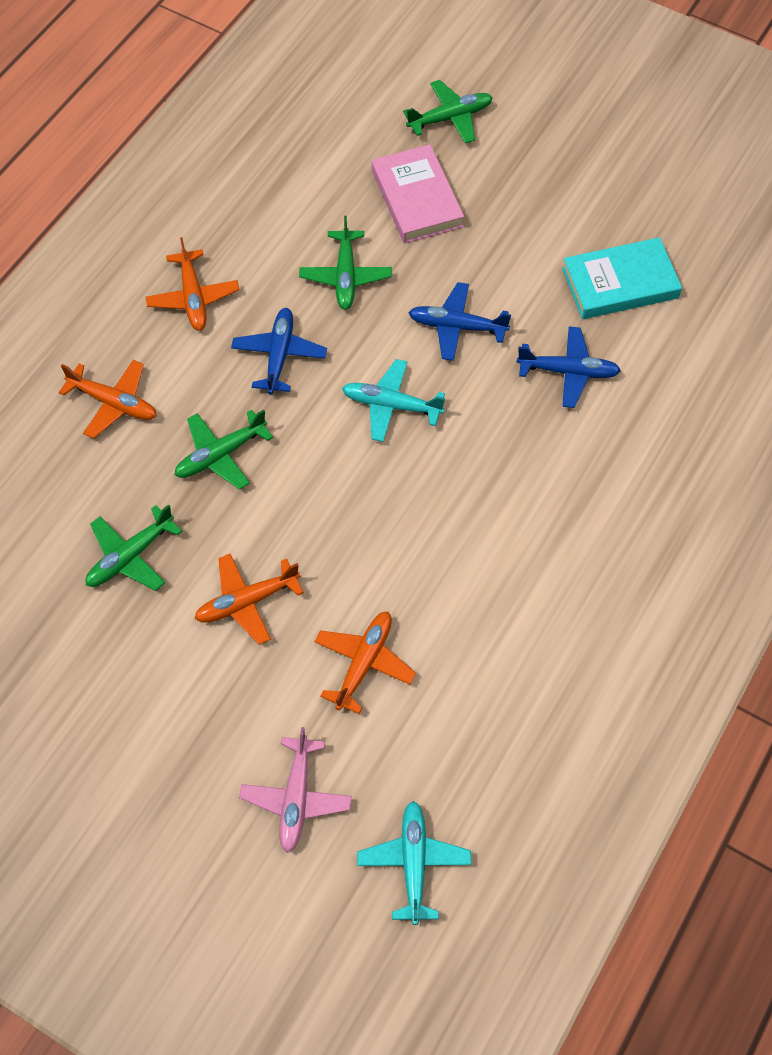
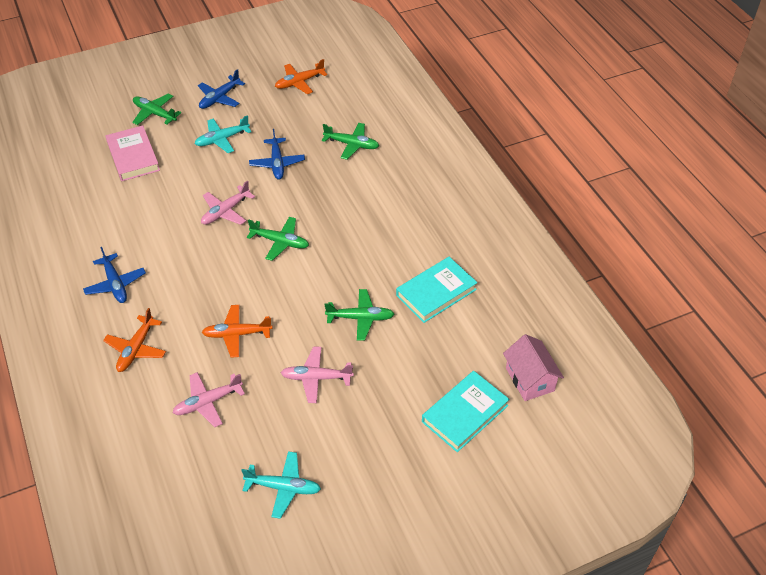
orange plane: 4 -> 3
pink house: 0 -> 1
pink plane: 1 -> 3
turquoise book: 1 -> 2

